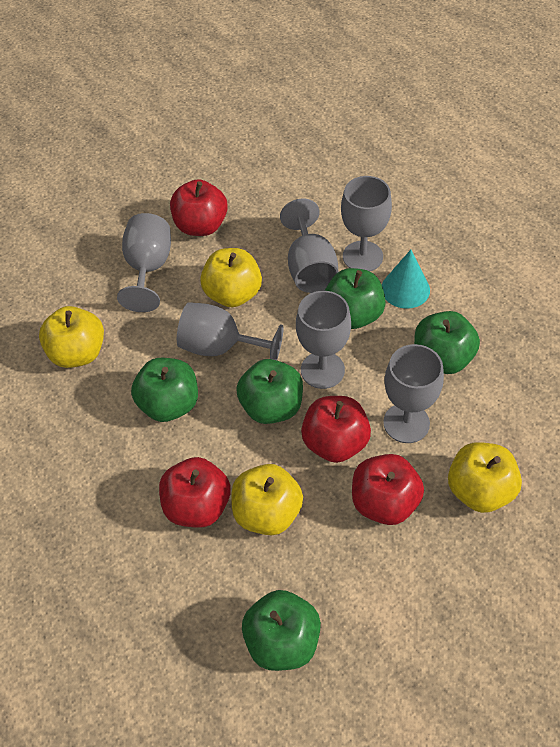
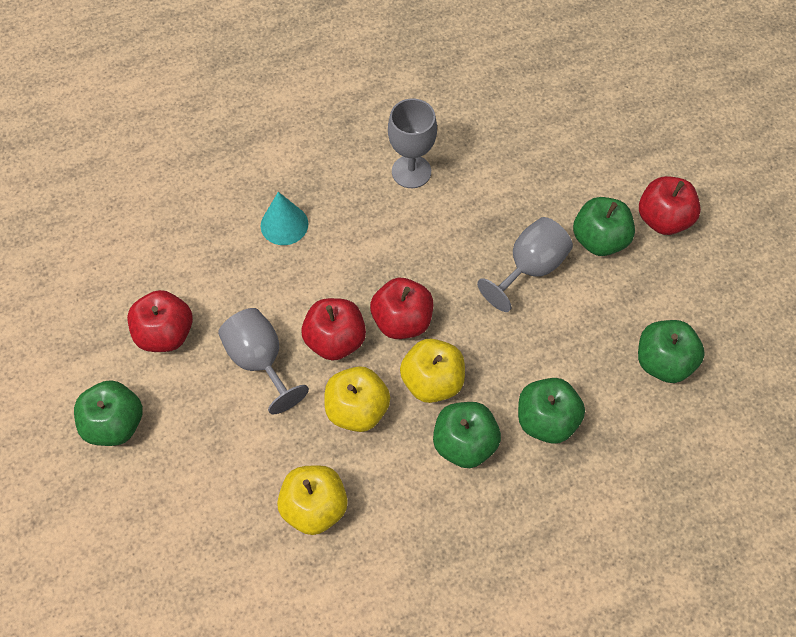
grey goblet: 6 -> 3
yellow apple: 4 -> 3

